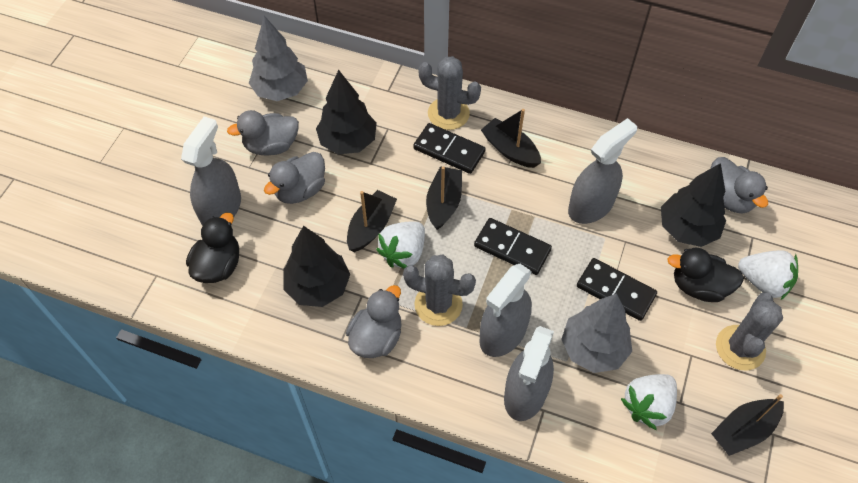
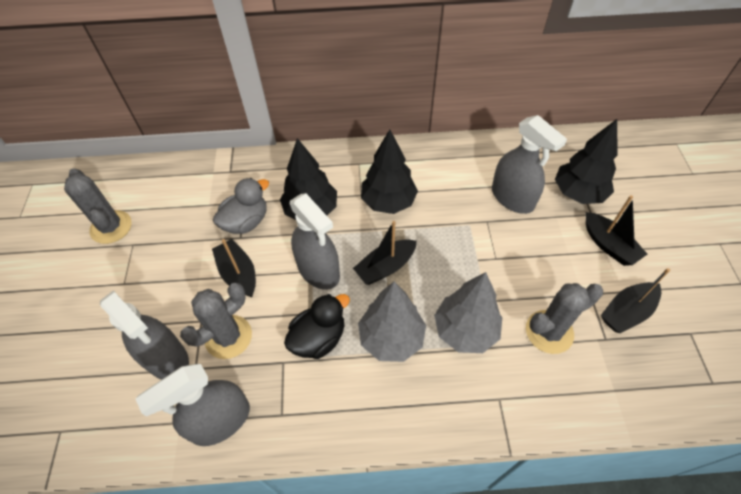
black domino: 3 -> 0
black duck: 2 -> 1
grey duck: 4 -> 1
white strawberry: 3 -> 0

